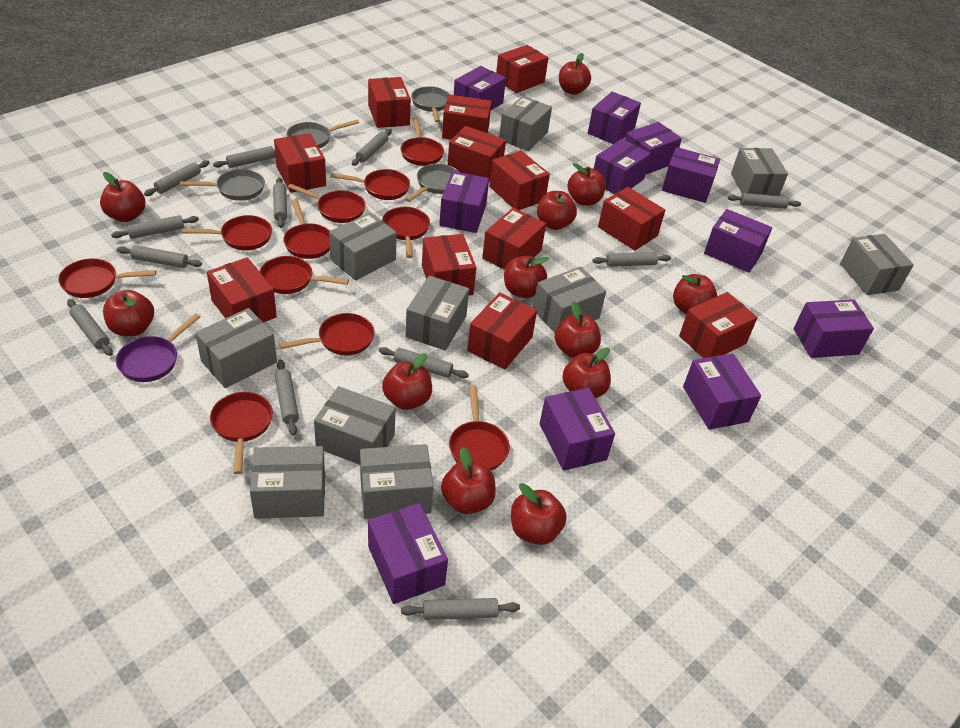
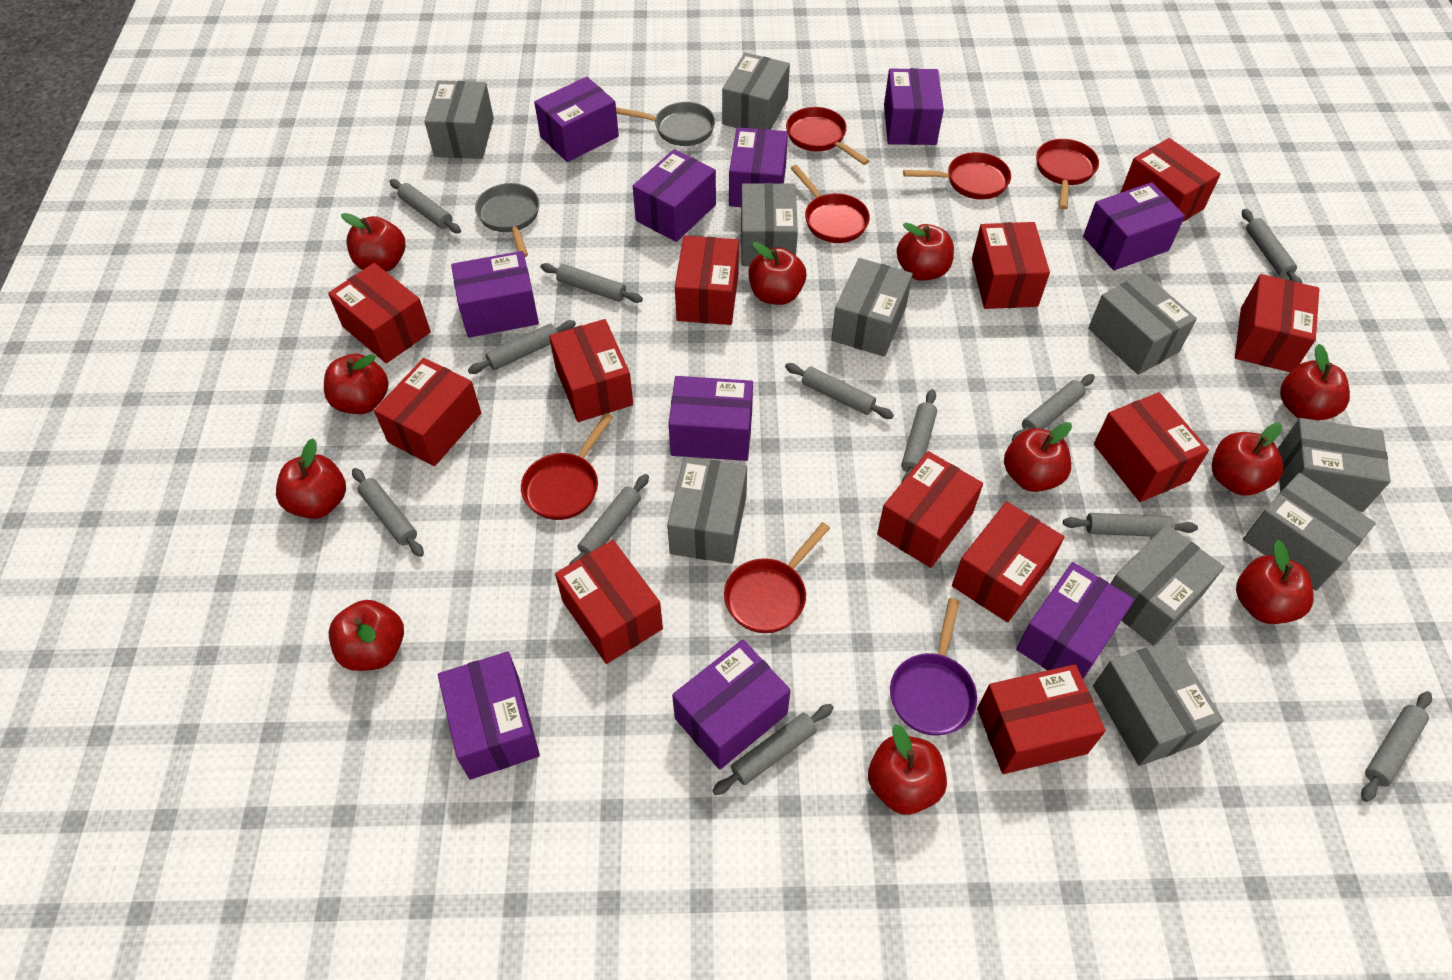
grey pan: 4 -> 2
purple box: 11 -> 10
red apple: 12 -> 11
red pan: 11 -> 6

